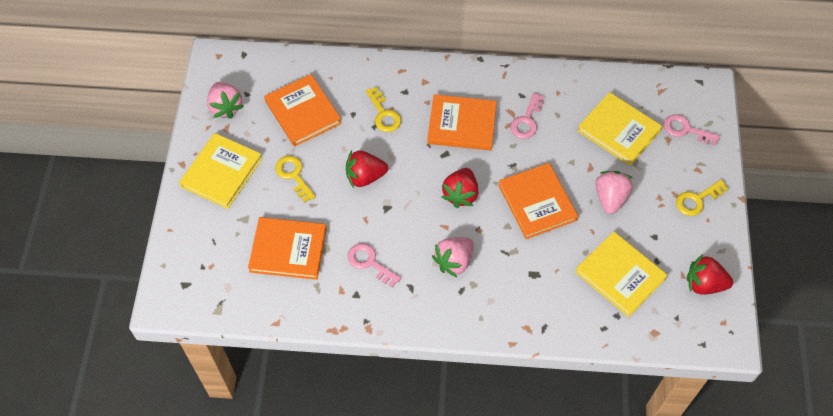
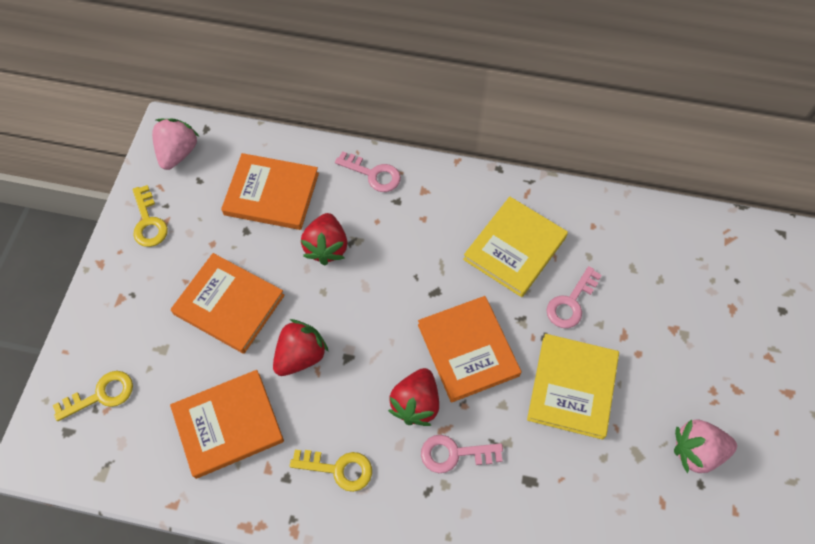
pink strawberry: 3 -> 2
yellow book: 3 -> 2

